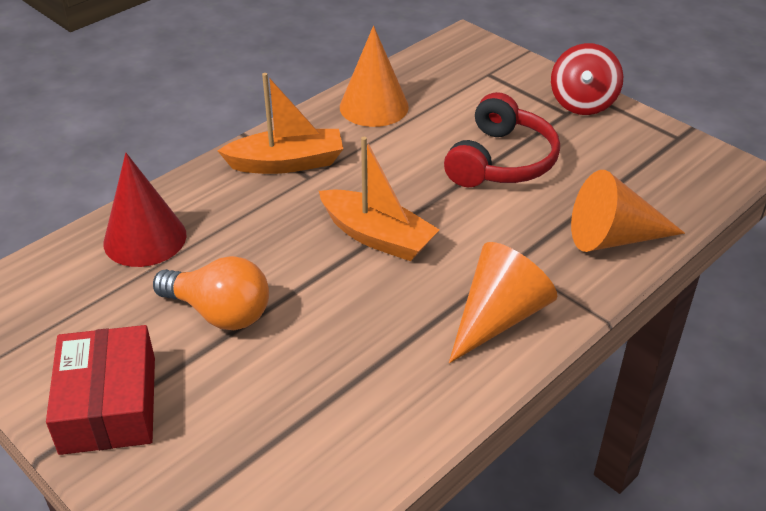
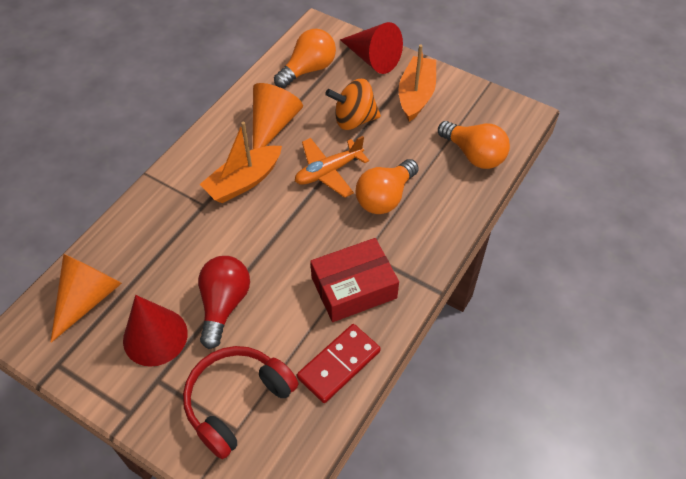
orange cone: 3 -> 2
orange light bulb: 1 -> 3
orange plane: 0 -> 1
orange spinning top: 0 -> 1
red cone: 1 -> 2
red domino: 0 -> 1
red light bulb: 0 -> 1
red spinning top: 1 -> 0

